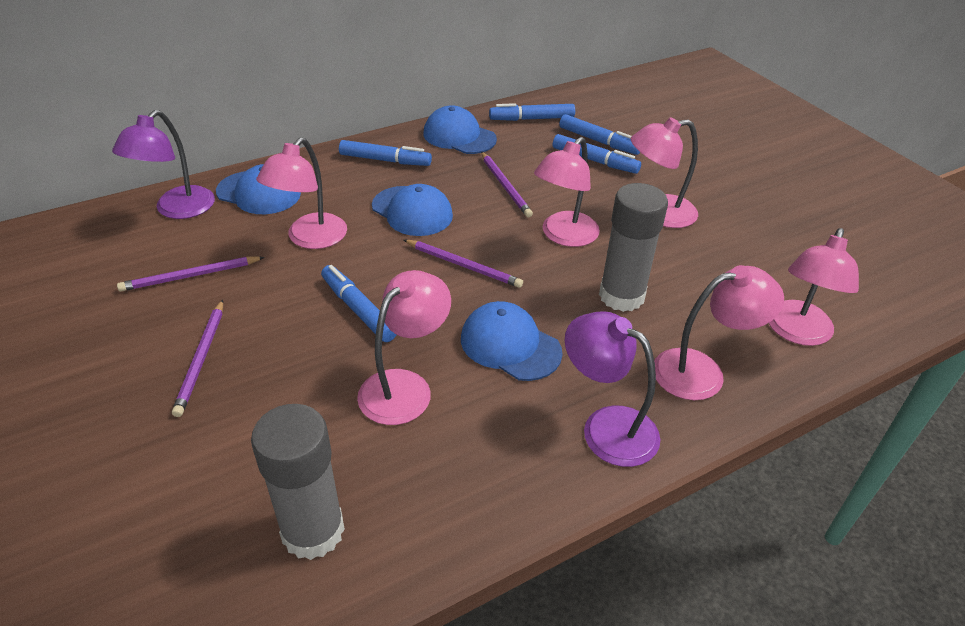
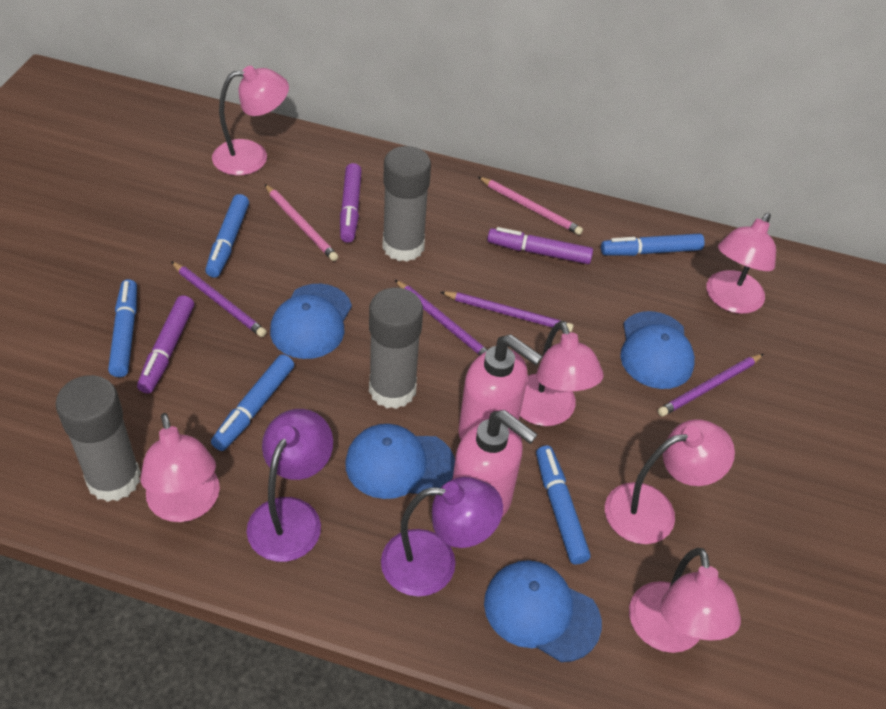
grey glue stick: 2 -> 3
pink pencil: 0 -> 2
pink soap dispenser: 0 -> 2
purple marker: 0 -> 3

